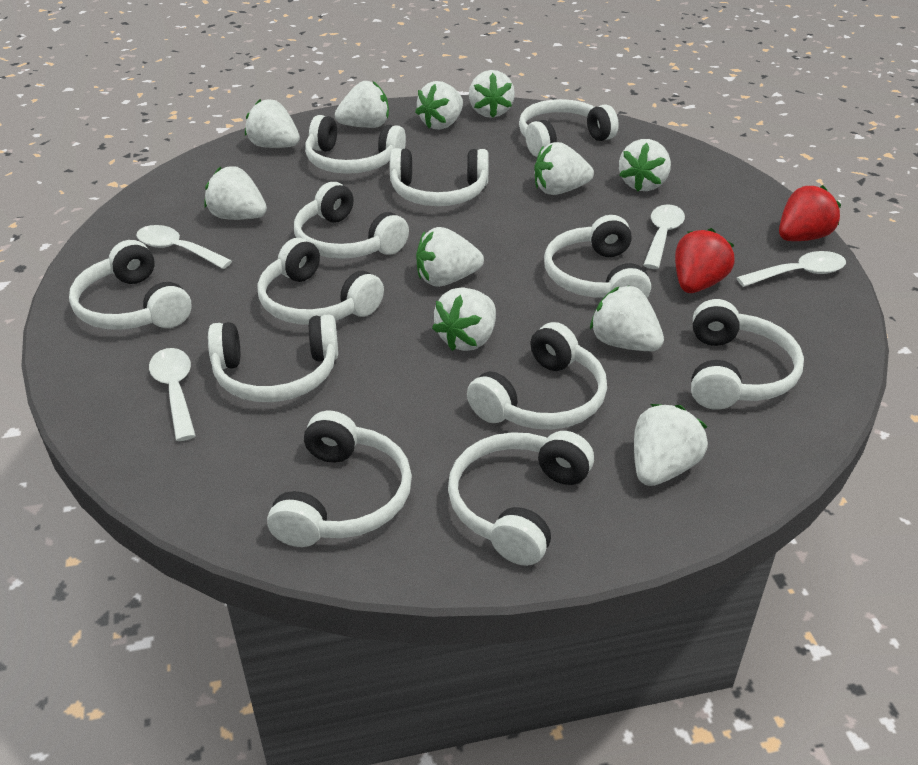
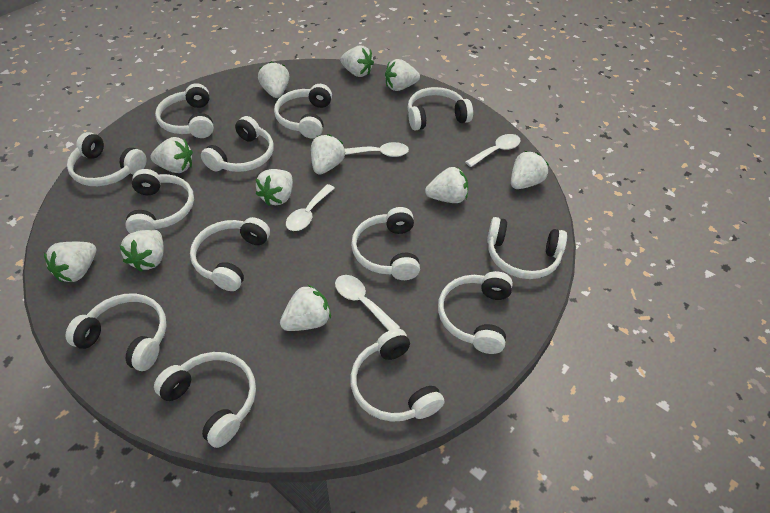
red strawberry: 2 -> 0
white headphones: 12 -> 13

